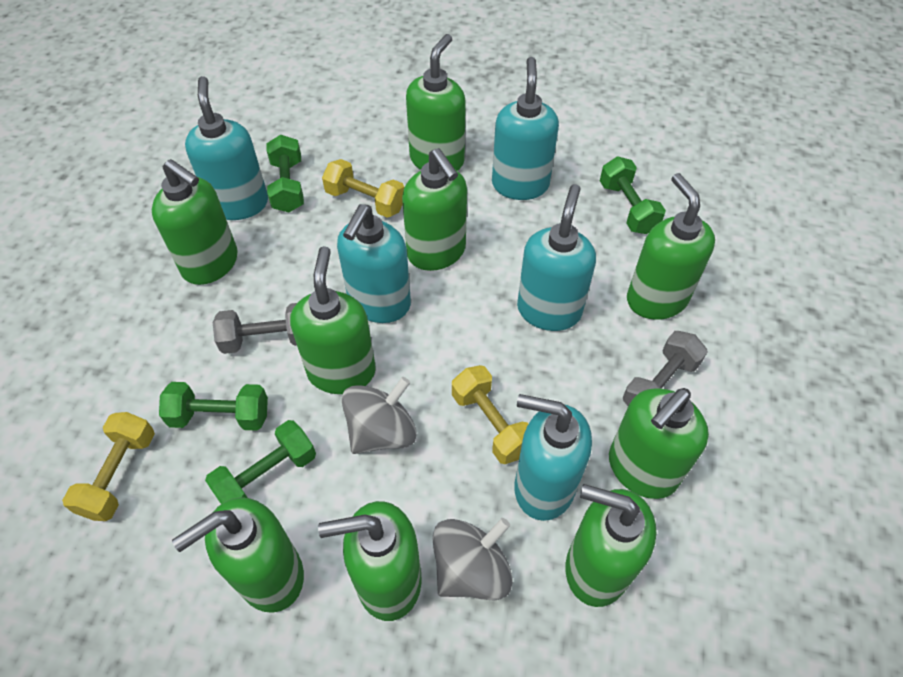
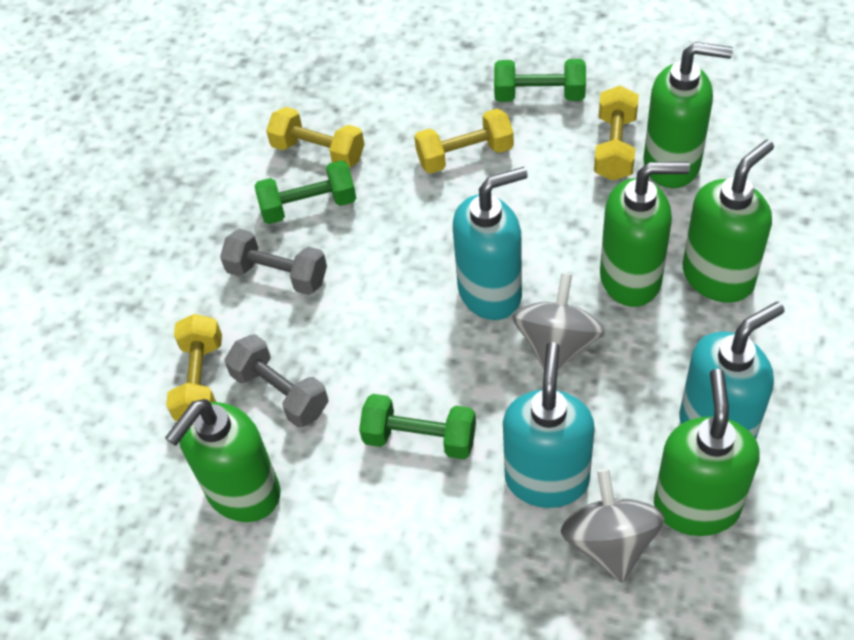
green dumbbell: 4 -> 3
green soap dispenser: 9 -> 5
turquoise soap dispenser: 5 -> 3
yellow dumbbell: 3 -> 4

